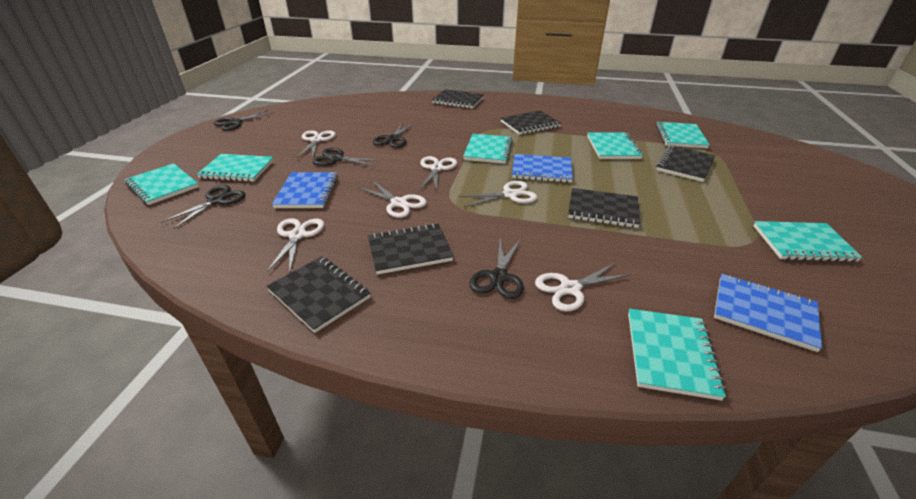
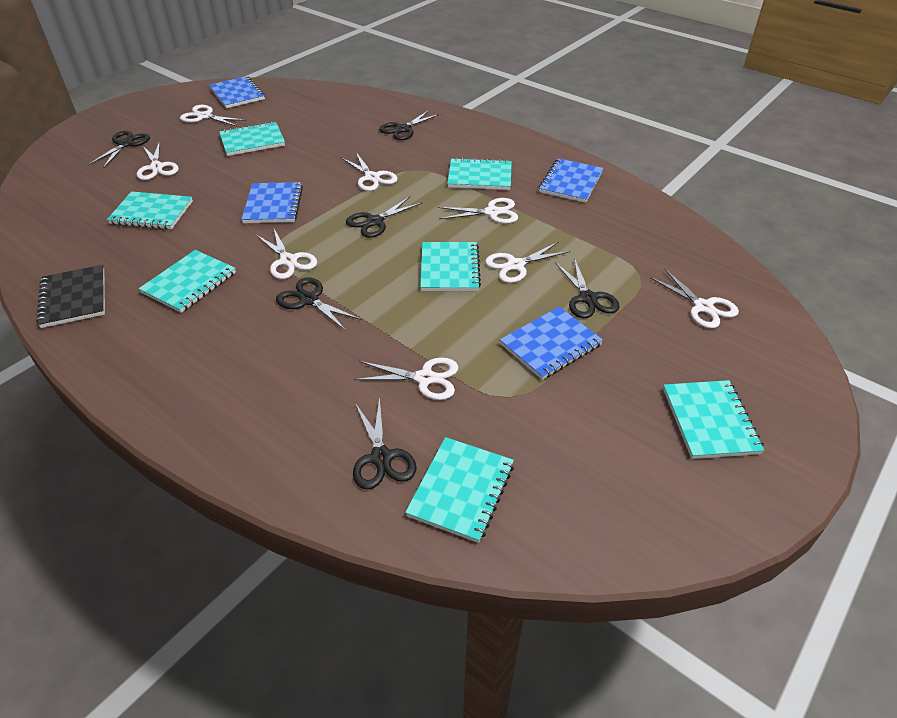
black notebook: 6 -> 1
black scissors: 5 -> 6
blue notebook: 3 -> 4
white scissors: 6 -> 8

